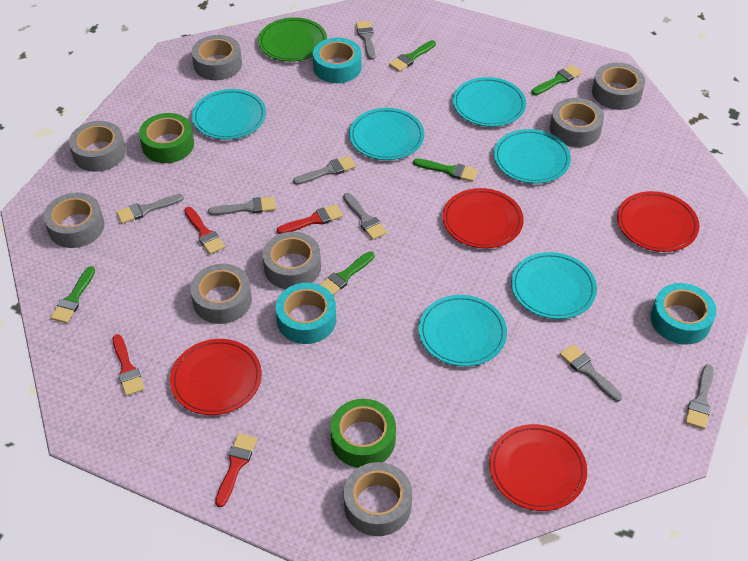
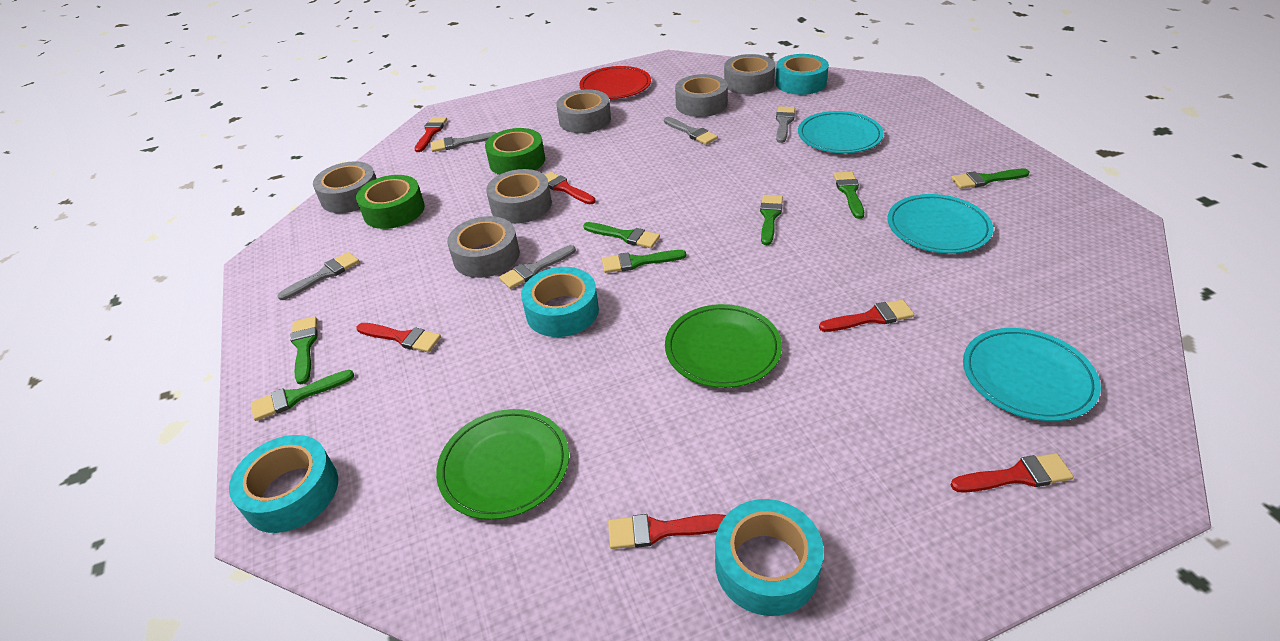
green brush: 5 -> 7
green plate: 1 -> 2
grey brush: 7 -> 5
grey tape: 8 -> 6
red brush: 4 -> 6
red plate: 4 -> 1
turquoise plate: 6 -> 3
turquoise tape: 3 -> 4

